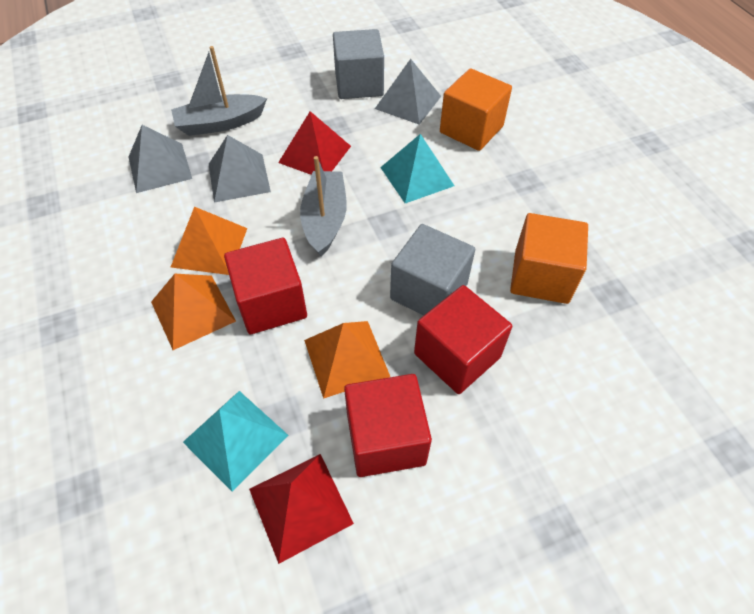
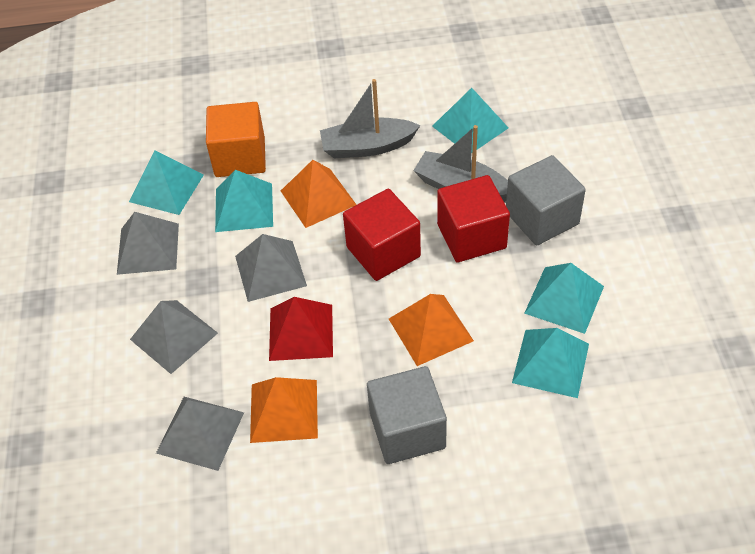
grey pyramid: 3 -> 4
orange cube: 2 -> 1
red cube: 3 -> 2
red pyramid: 2 -> 1
turquoise pyramid: 2 -> 5

